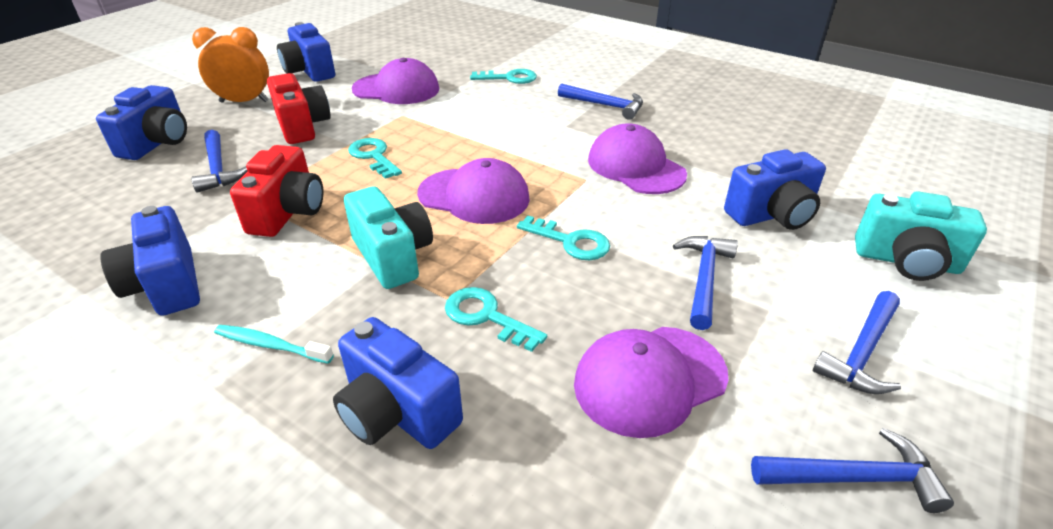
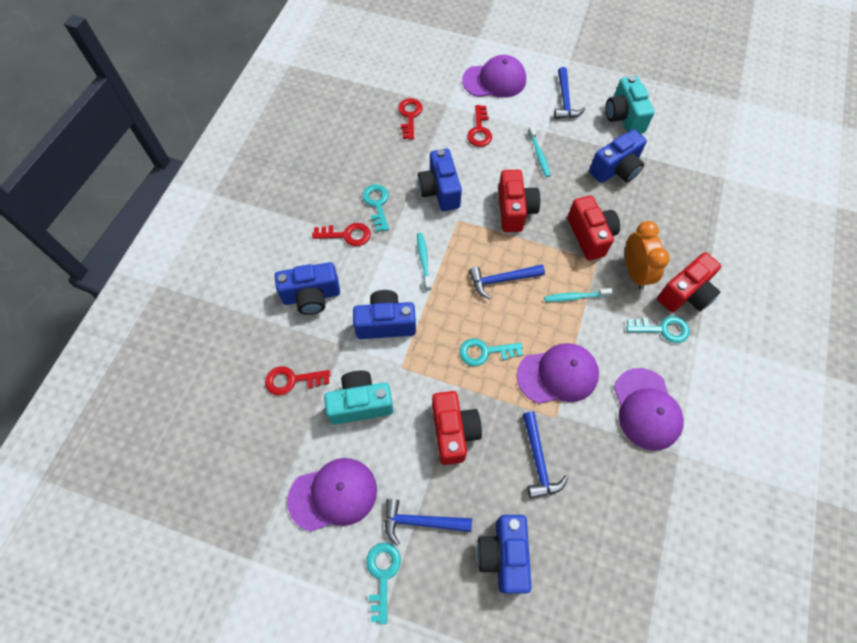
blue hammer: 5 -> 4
red camera: 2 -> 4
red key: 0 -> 4
turquoise toothbrush: 1 -> 3

